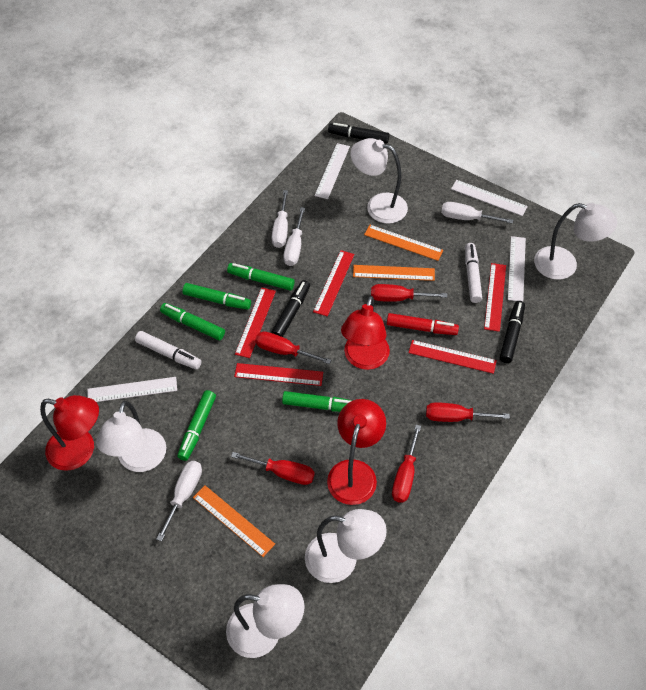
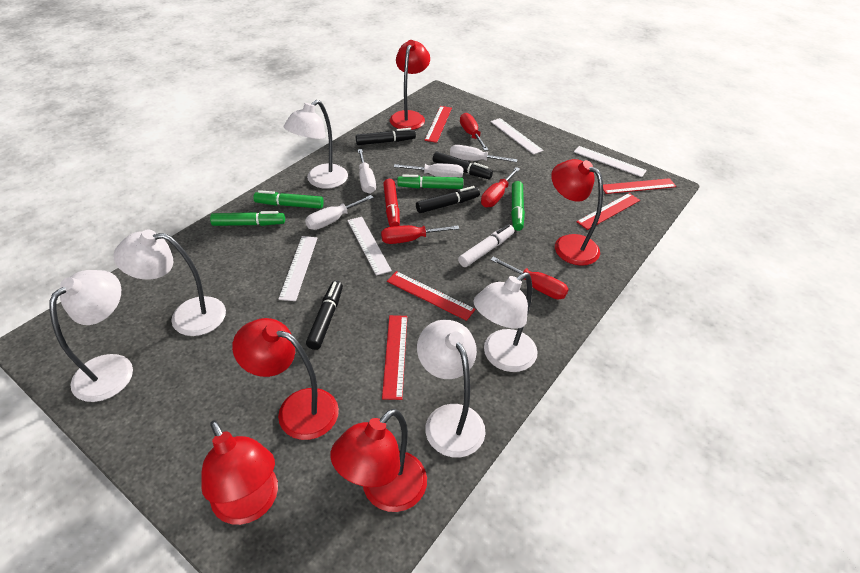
black marker: 3 -> 4
green marker: 5 -> 4
orange ruler: 3 -> 0
red lamp: 3 -> 5
red screwdriver: 5 -> 4
white marker: 2 -> 1

